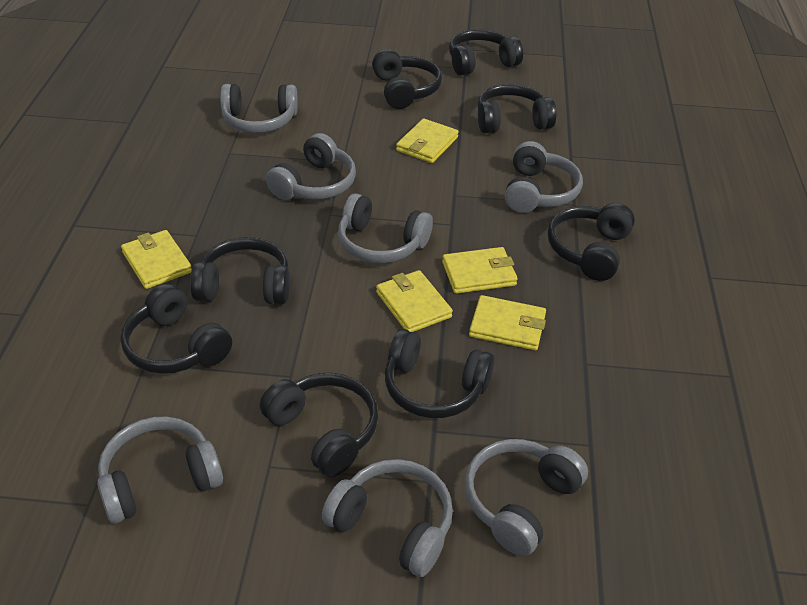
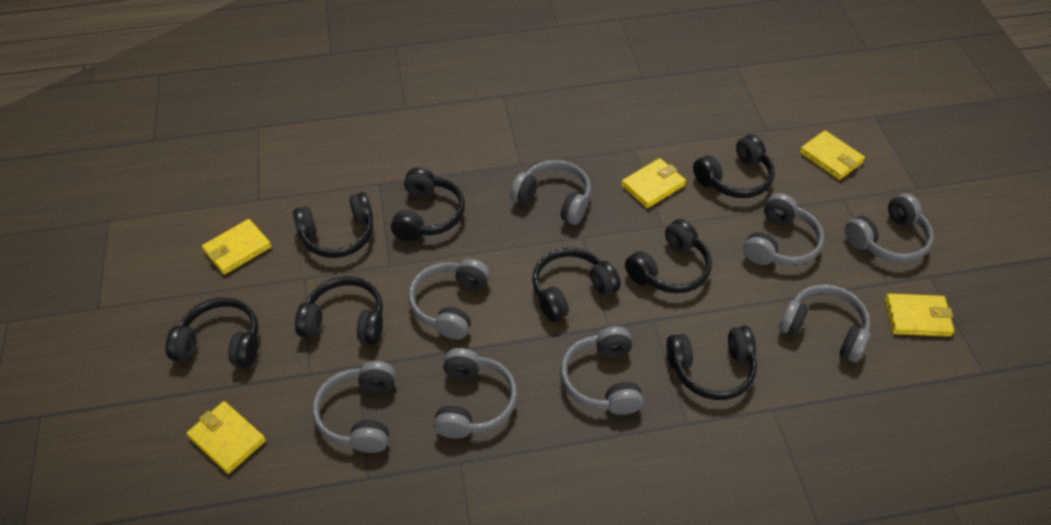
grey headphones: 7 -> 8

